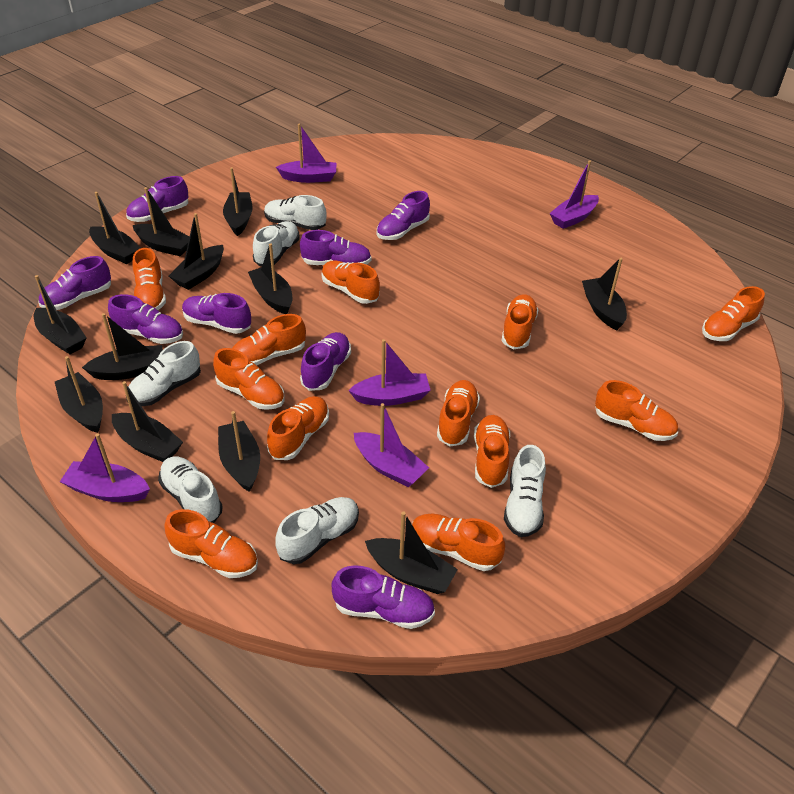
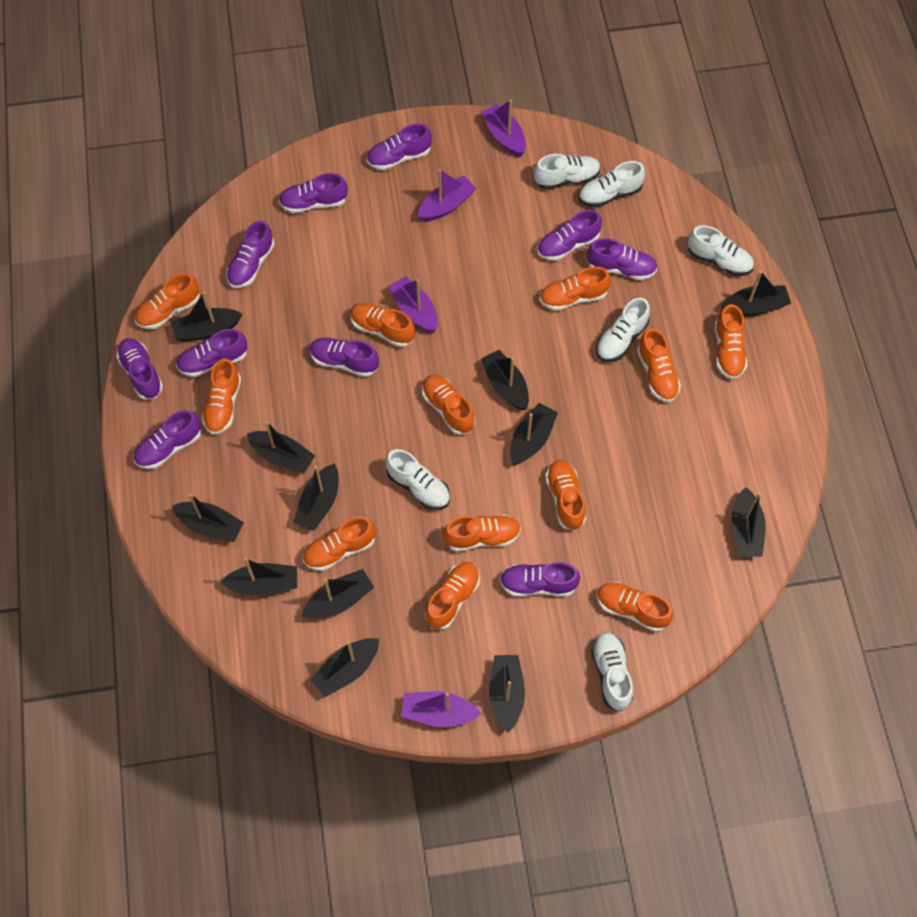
purple boat: 5 -> 4
purple shoe: 8 -> 10

